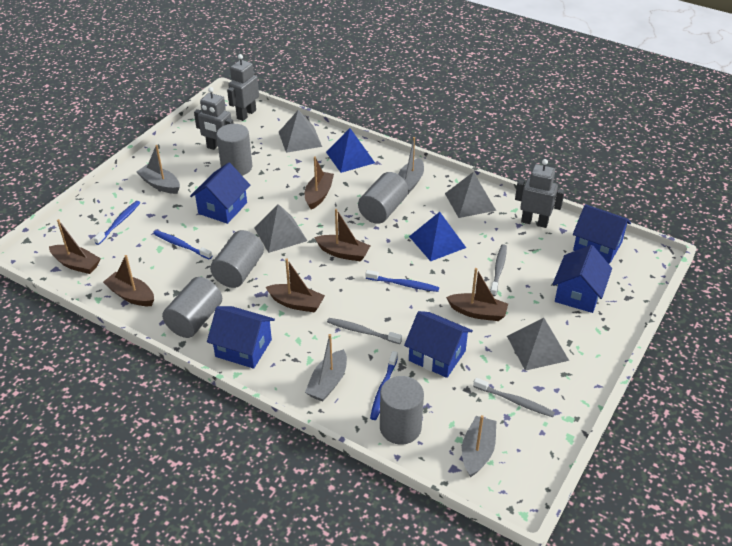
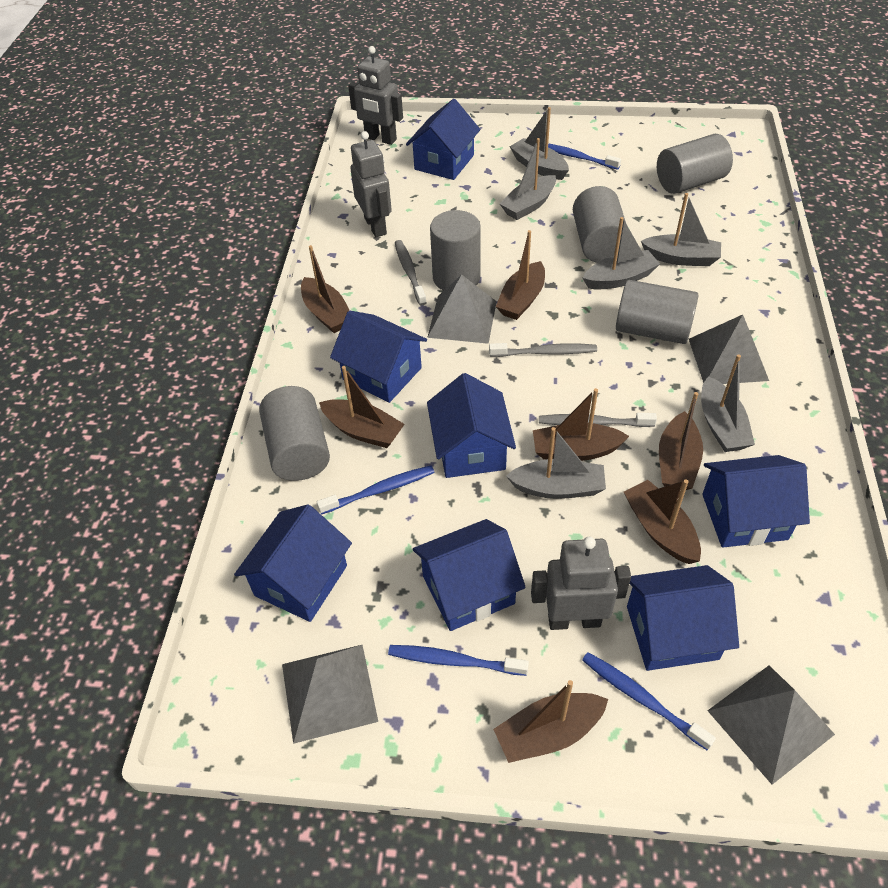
blue house: 5 -> 7
blue pyramid: 2 -> 0
brown boat: 6 -> 7
grey boat: 4 -> 6

